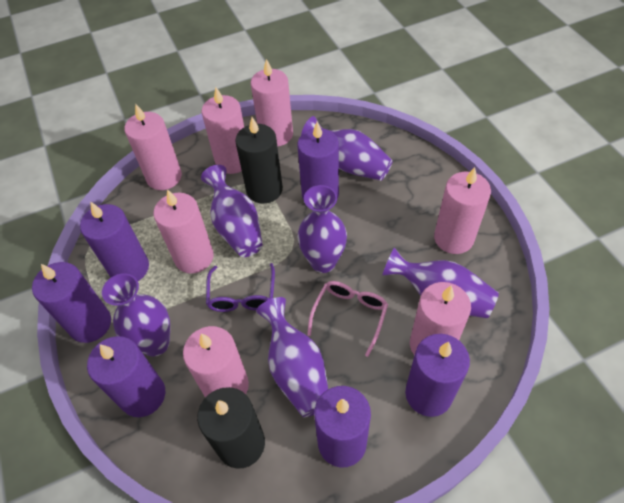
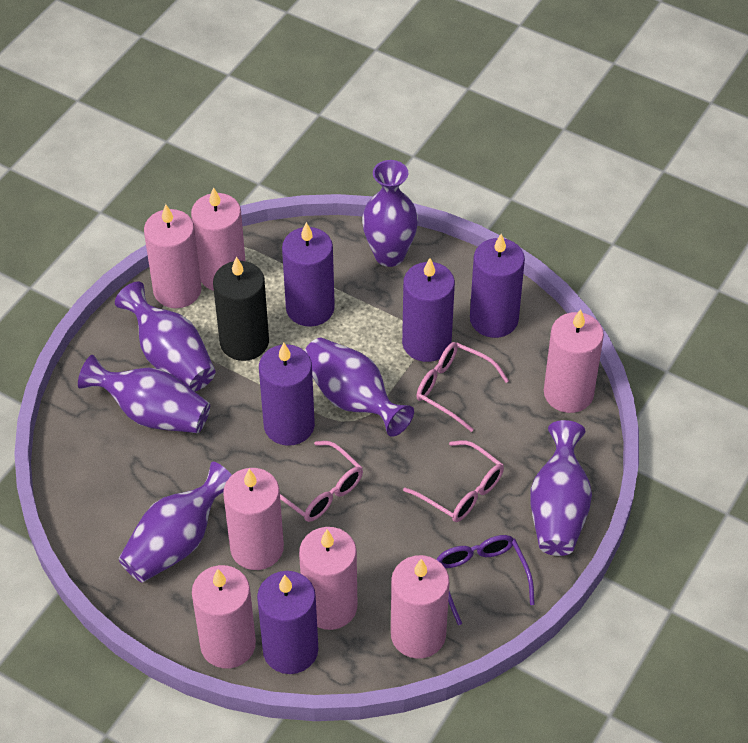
black candle: 2 -> 1
pink glasses: 1 -> 3
purple candle: 6 -> 5

